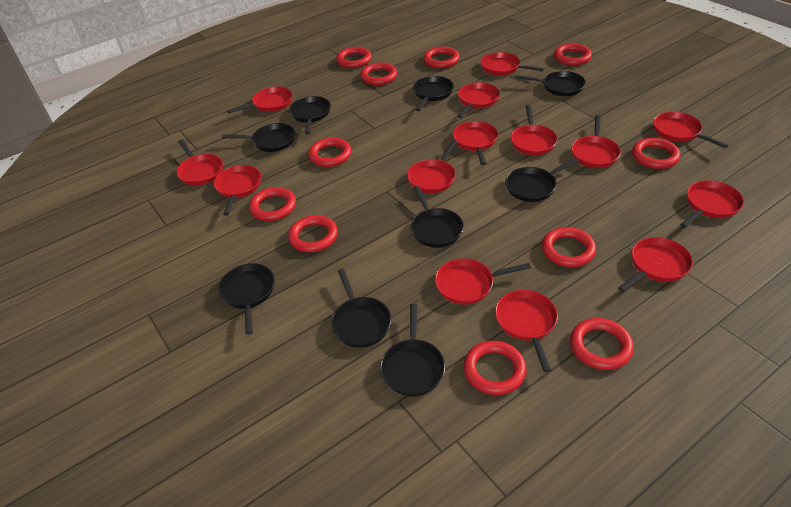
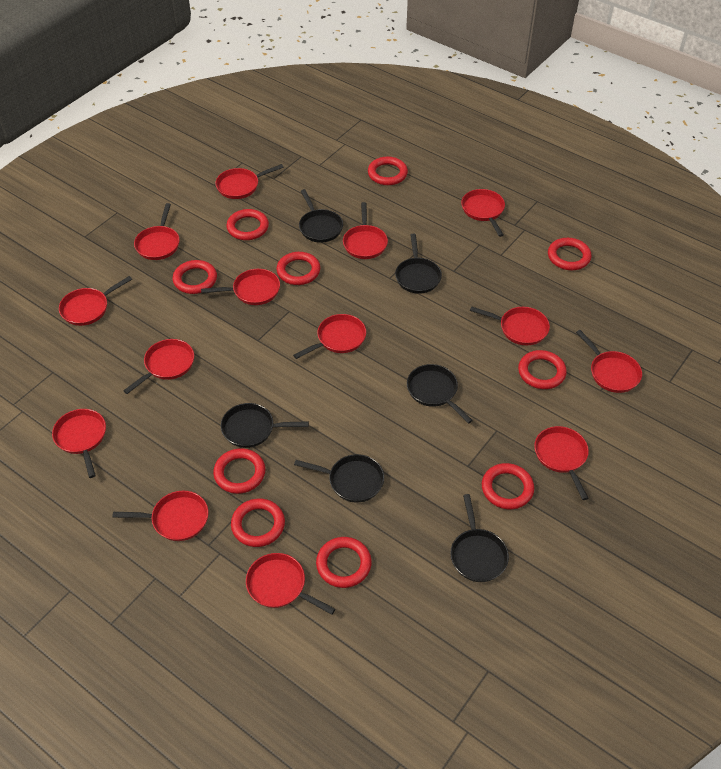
black pan: 9 -> 6
red ring: 11 -> 10

